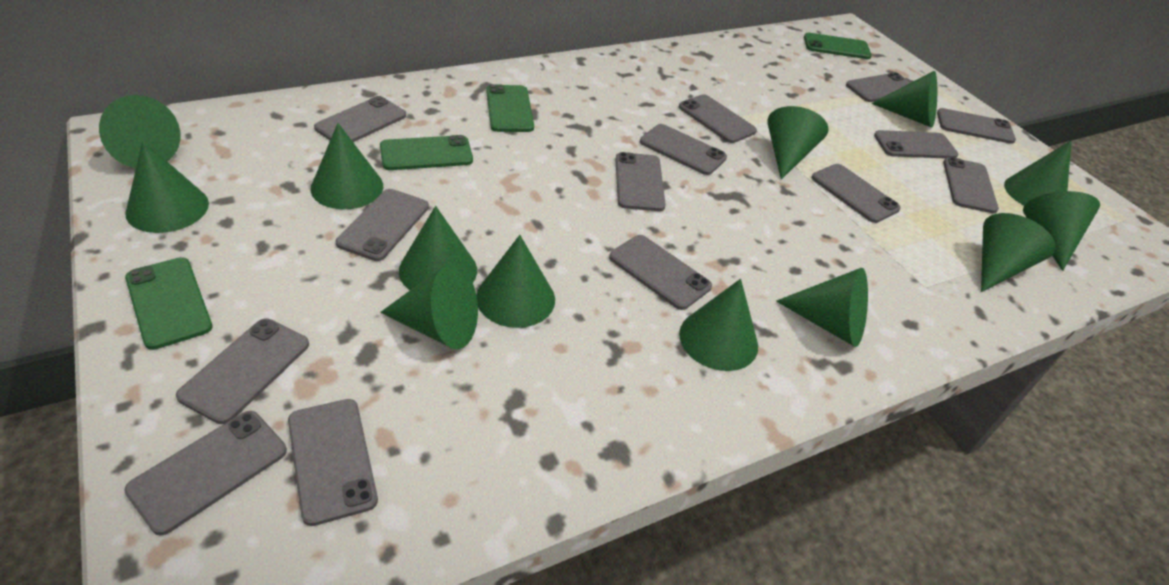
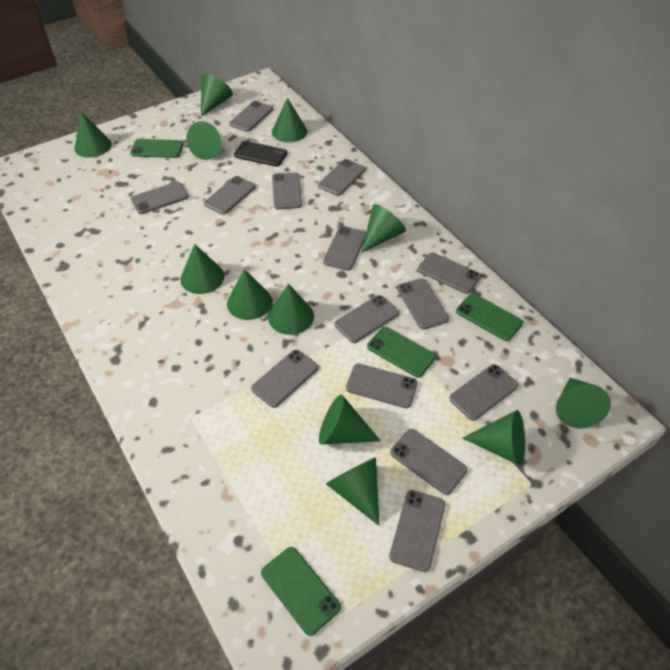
black phone: 0 -> 1
green cone: 13 -> 12

